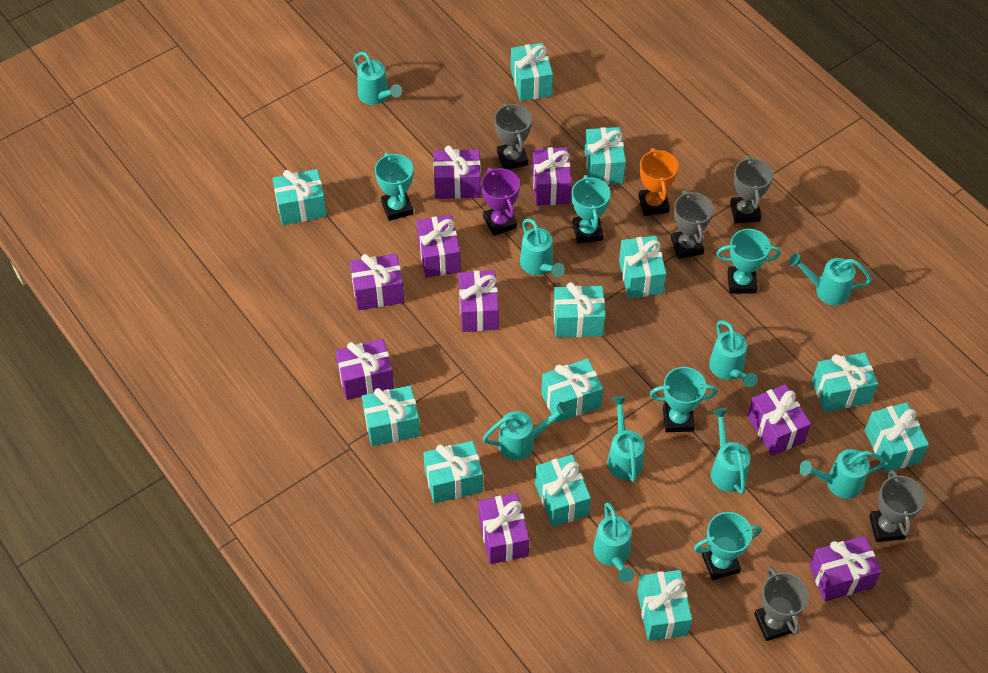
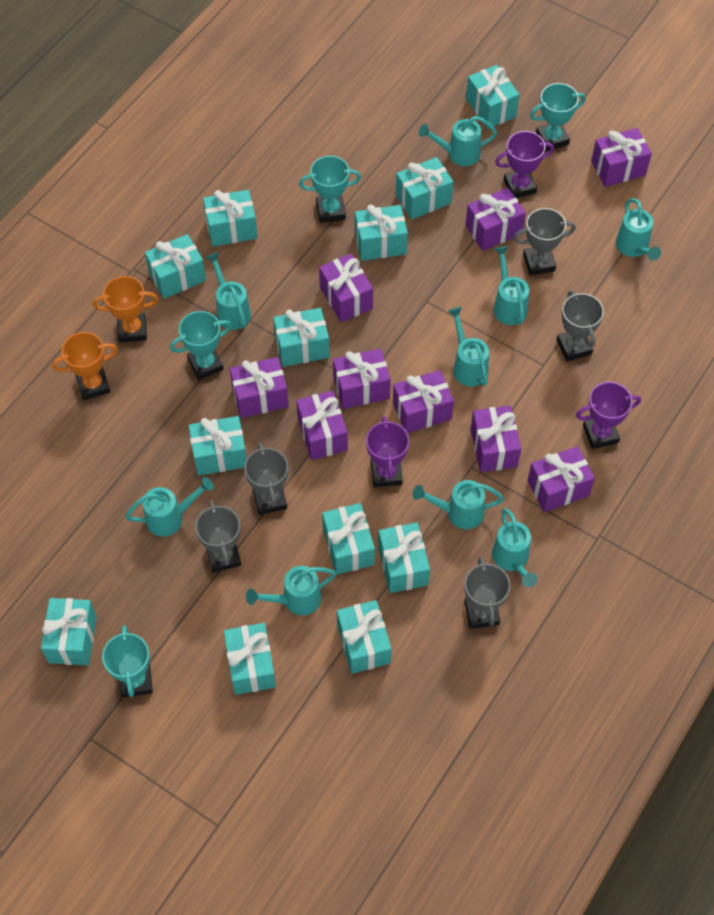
orange trophy: 1 -> 2
purple trophy: 1 -> 3
turquoise trophy: 5 -> 4

